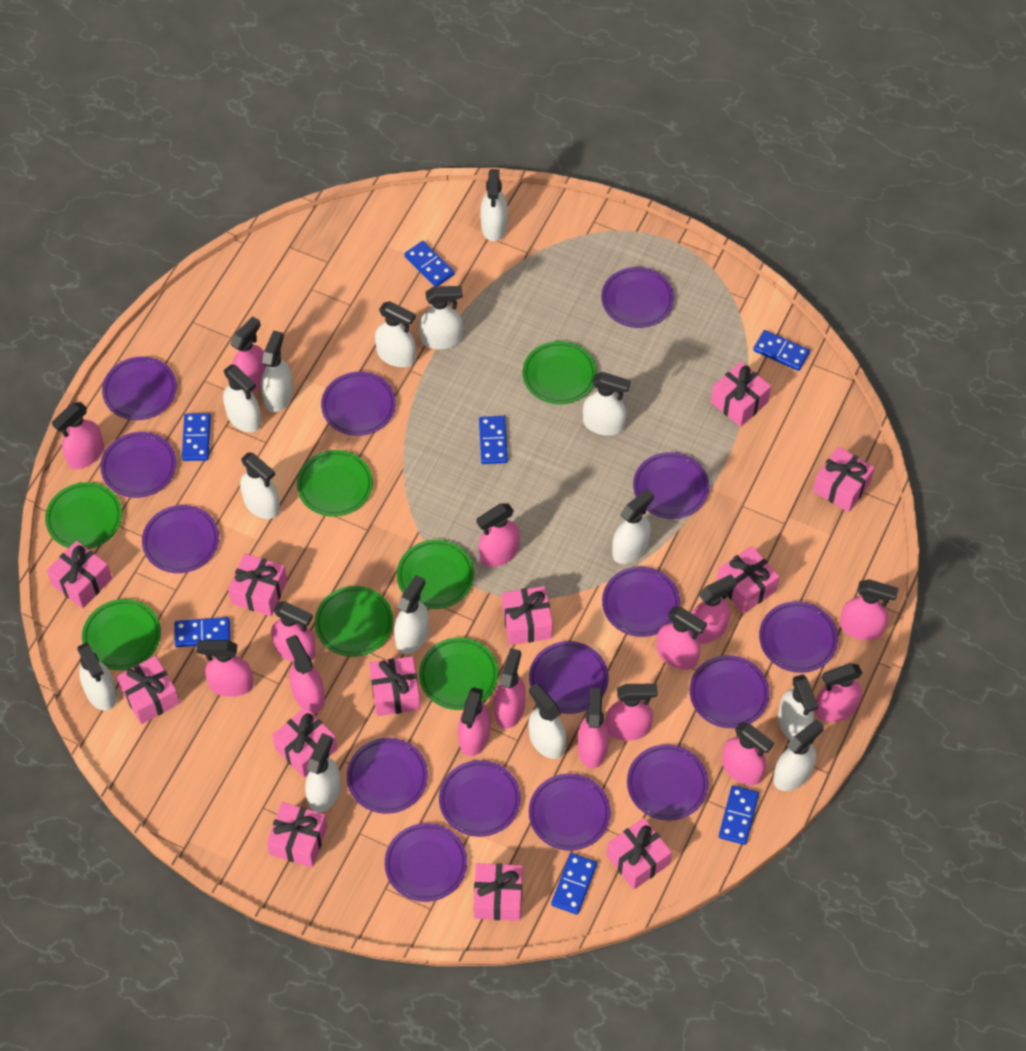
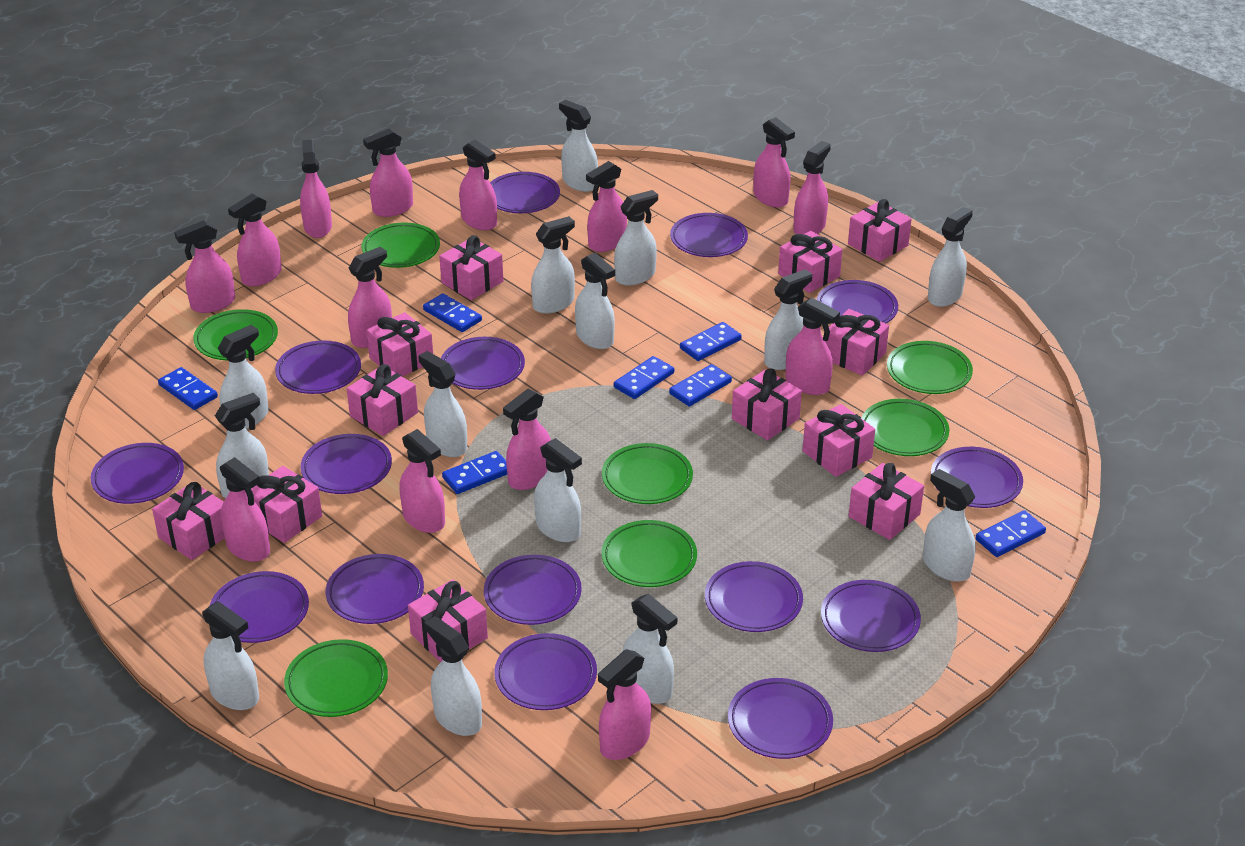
pink spray bottle: 15 -> 14

